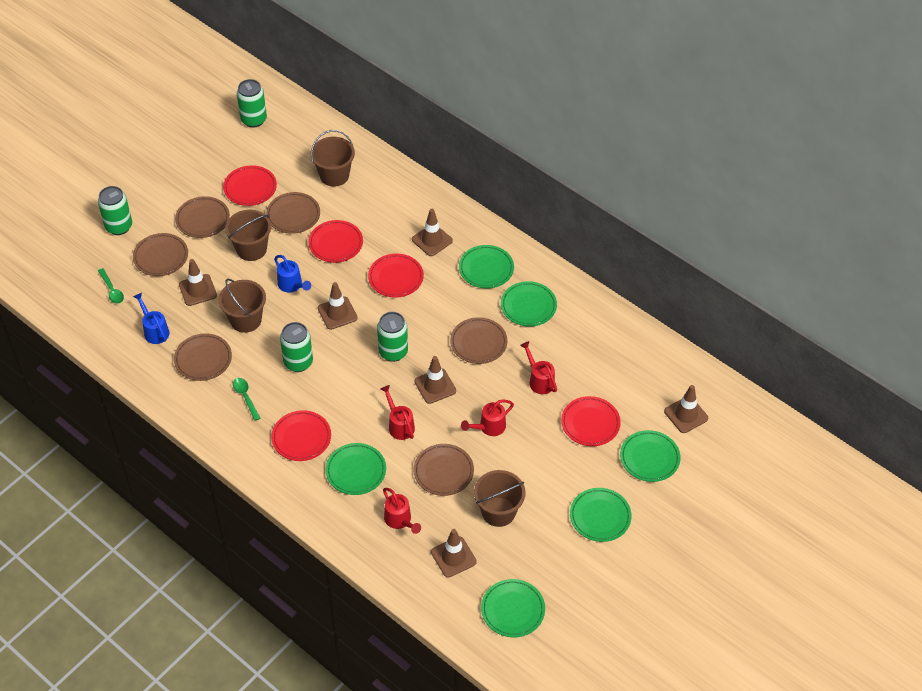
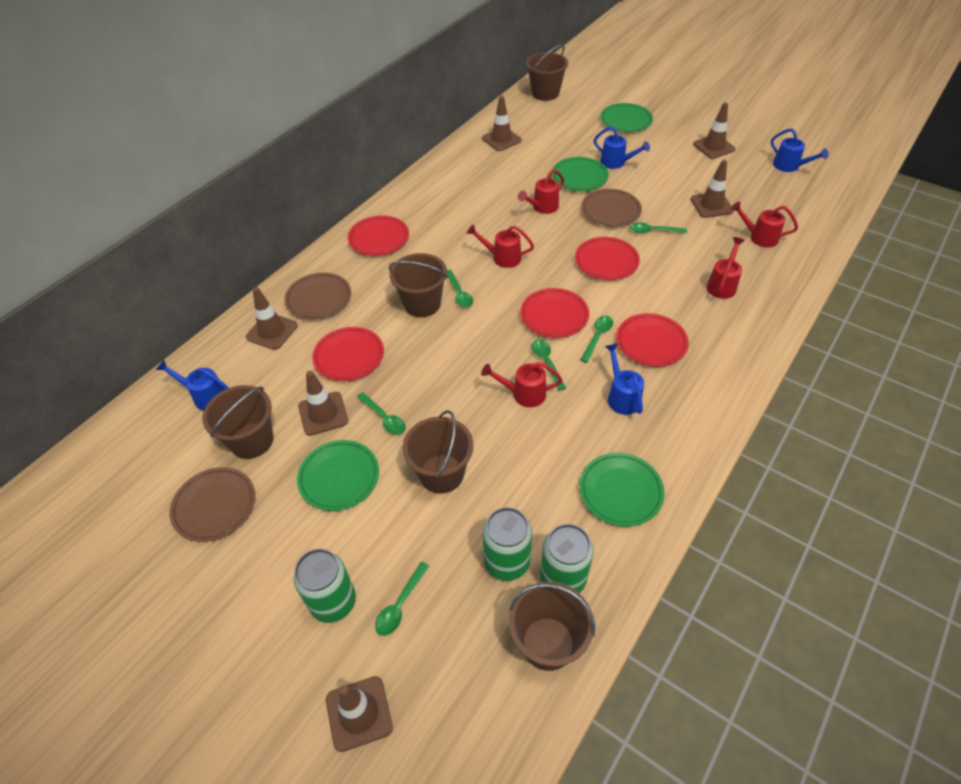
blue watering can: 2 -> 4
brown bucket: 4 -> 5
brown plate: 6 -> 3
green can: 4 -> 3
green plate: 6 -> 4
green spoon: 2 -> 6
red watering can: 4 -> 5

